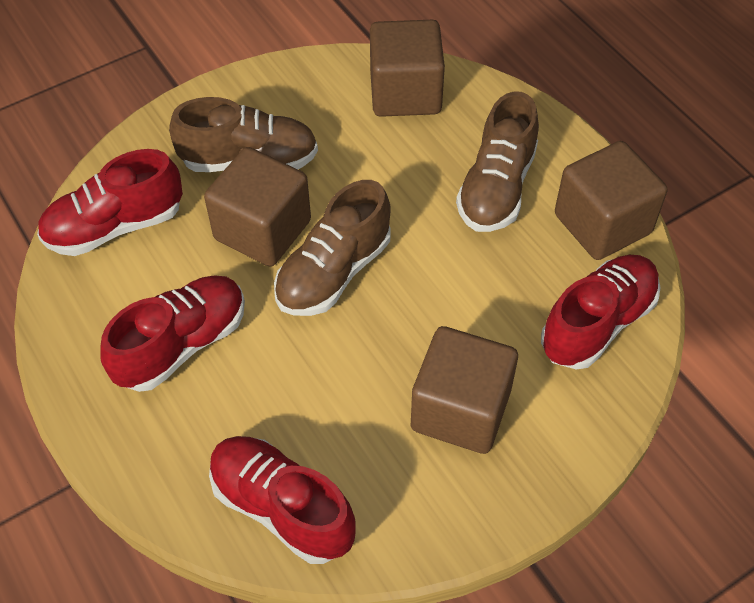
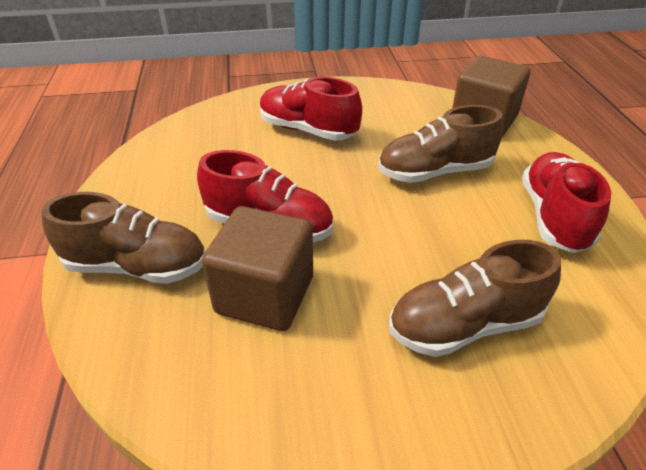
brown cube: 4 -> 2
red shoe: 4 -> 3

